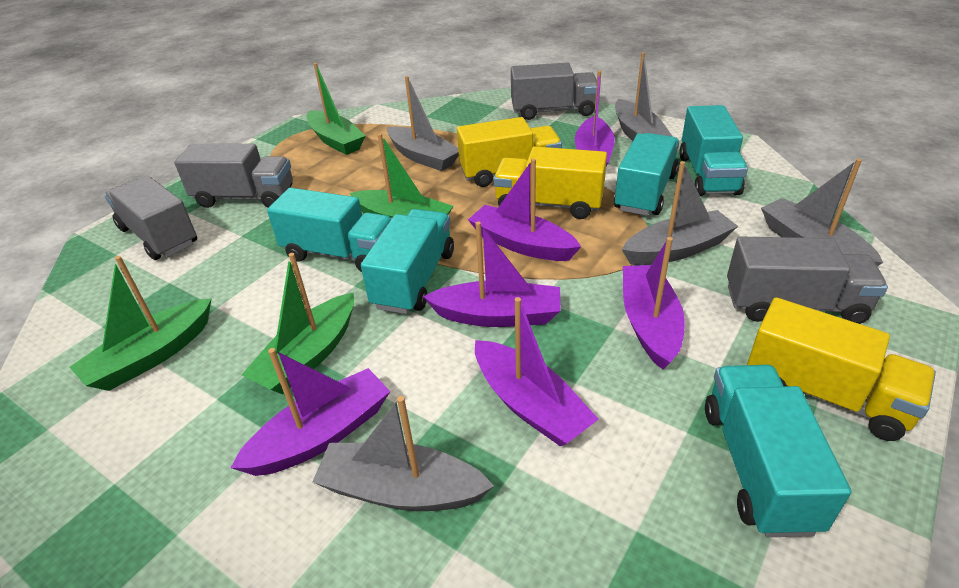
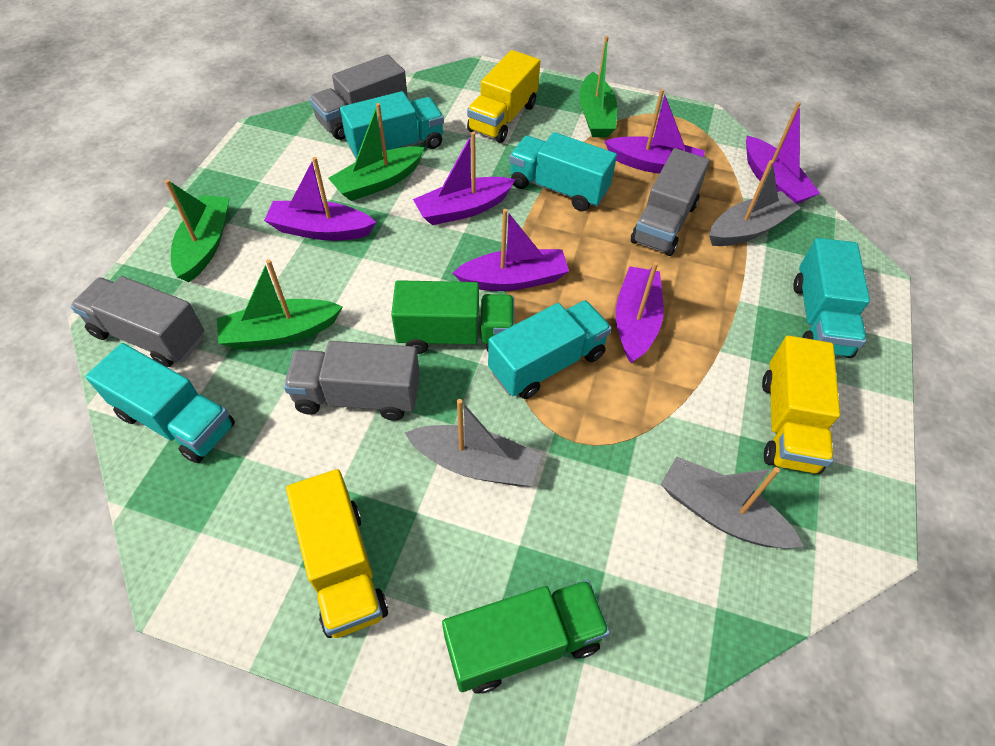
green truck: 0 -> 2
grey boat: 5 -> 3

